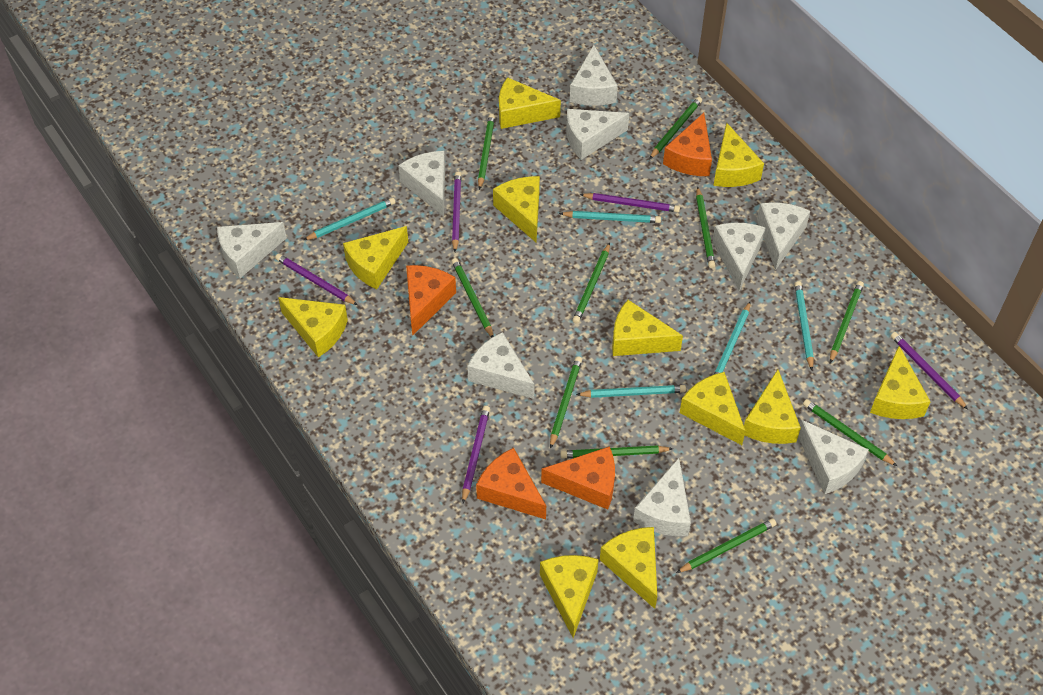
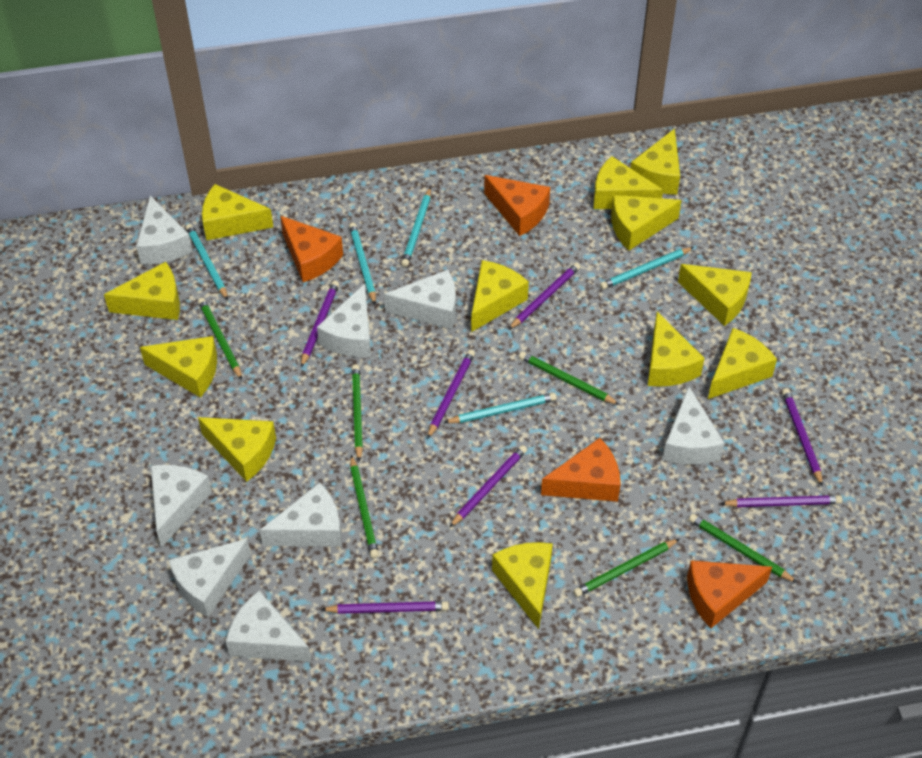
green pencil: 10 -> 6
purple pencil: 5 -> 7
white cheese: 9 -> 8
yellow cheese: 11 -> 12

